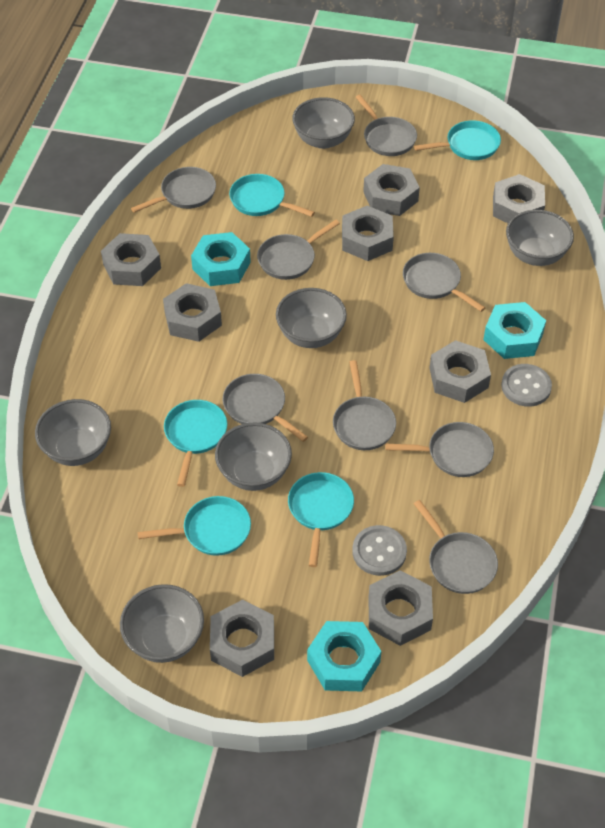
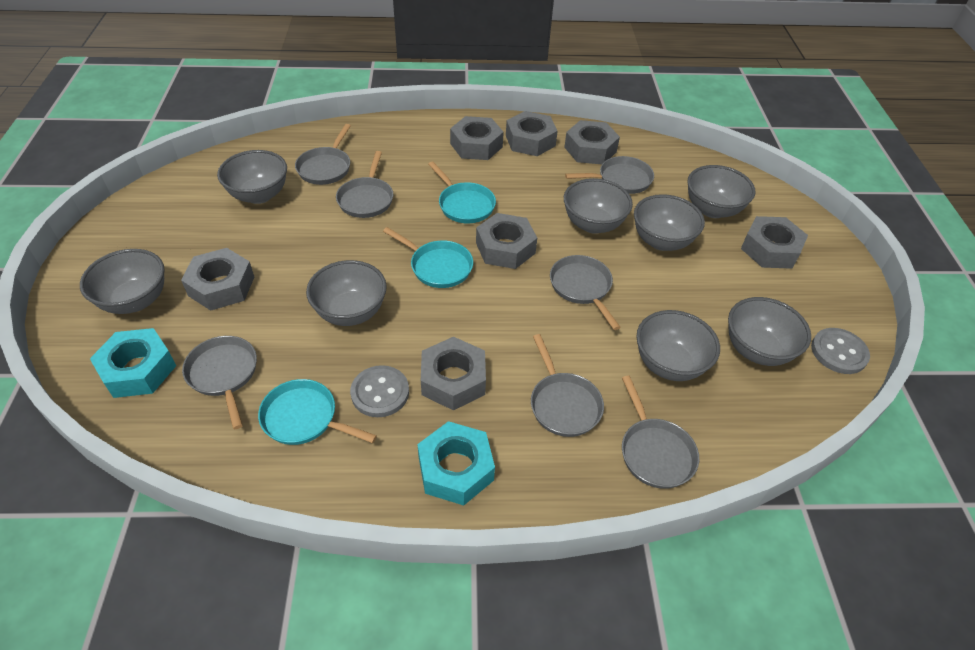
grey bowl: 6 -> 8
grey nut: 8 -> 7
grey pan: 8 -> 7
turquoise nut: 3 -> 2
turquoise pan: 5 -> 3

